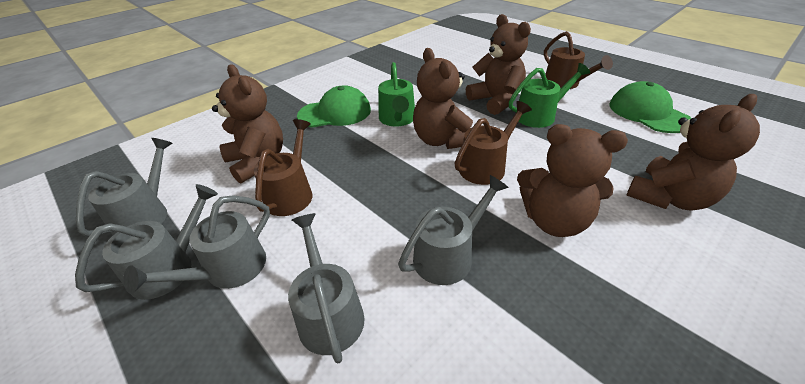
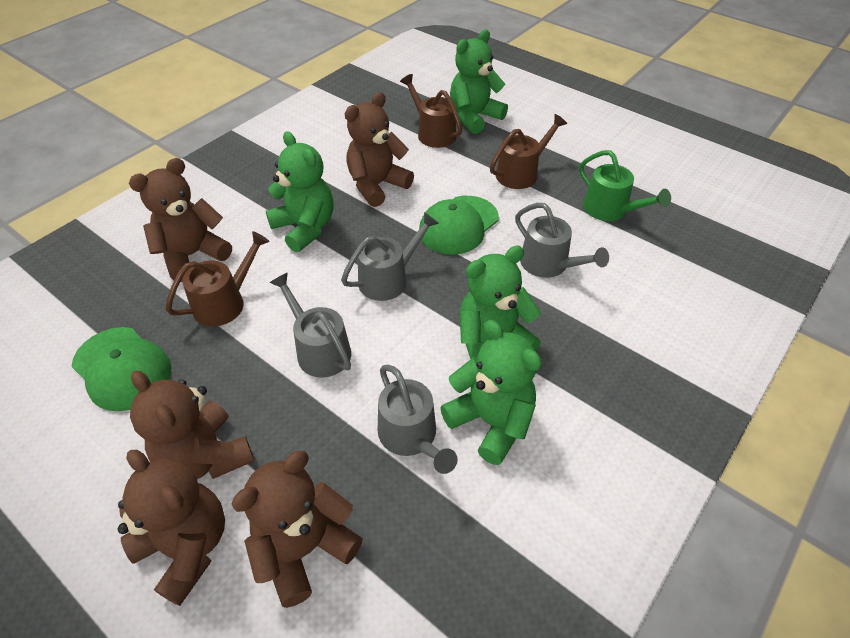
green teddy bear: 0 -> 4
green watering can: 2 -> 1
grey watering can: 5 -> 4

